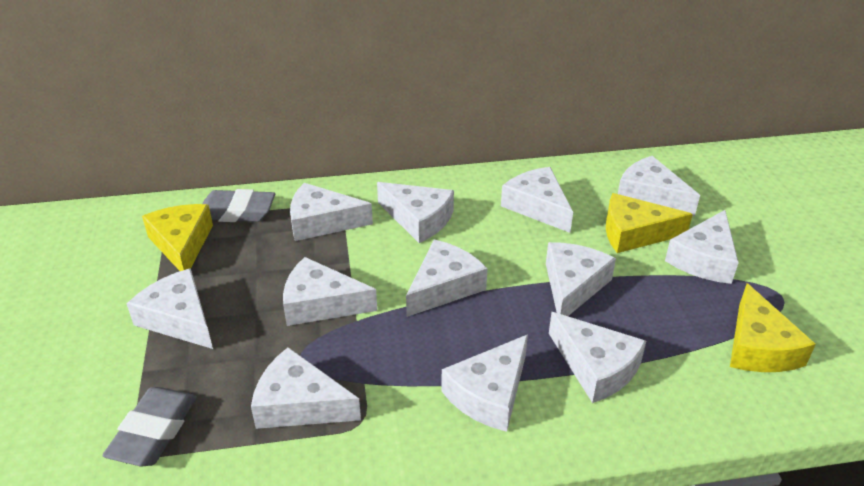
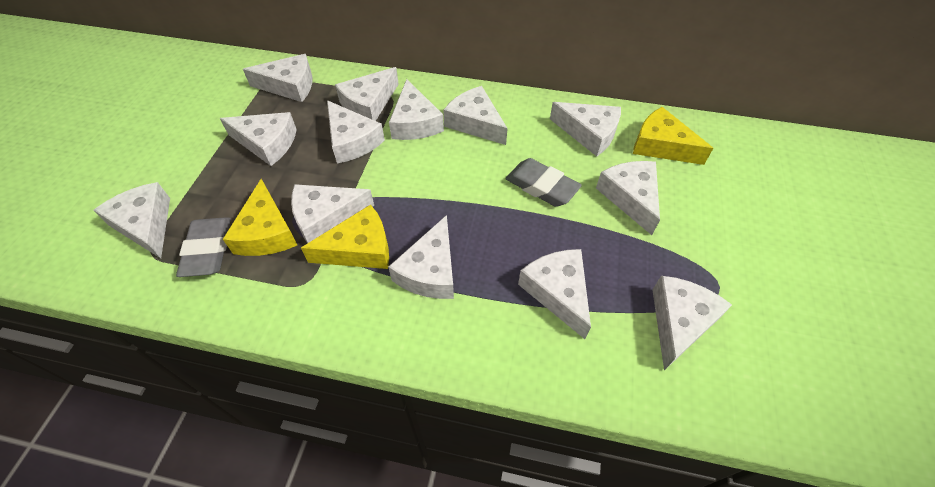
white cheese: 12 -> 13

